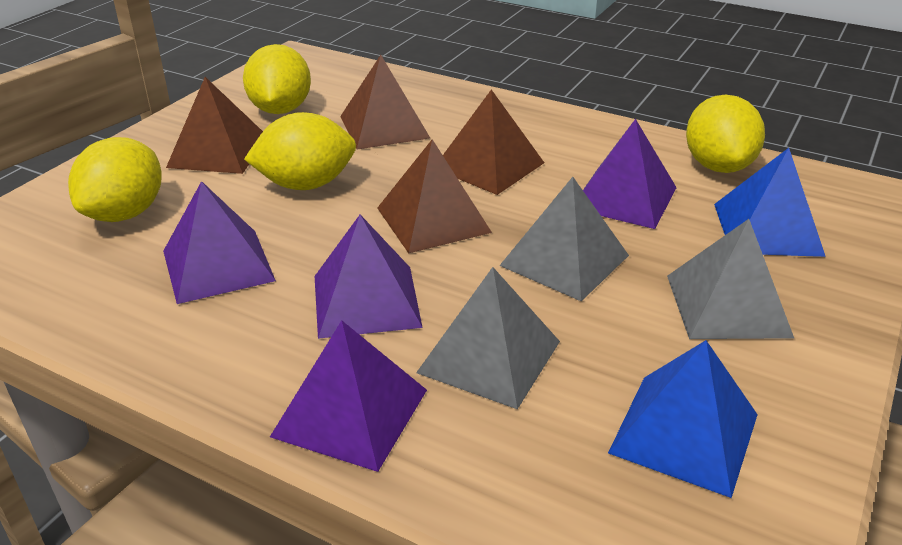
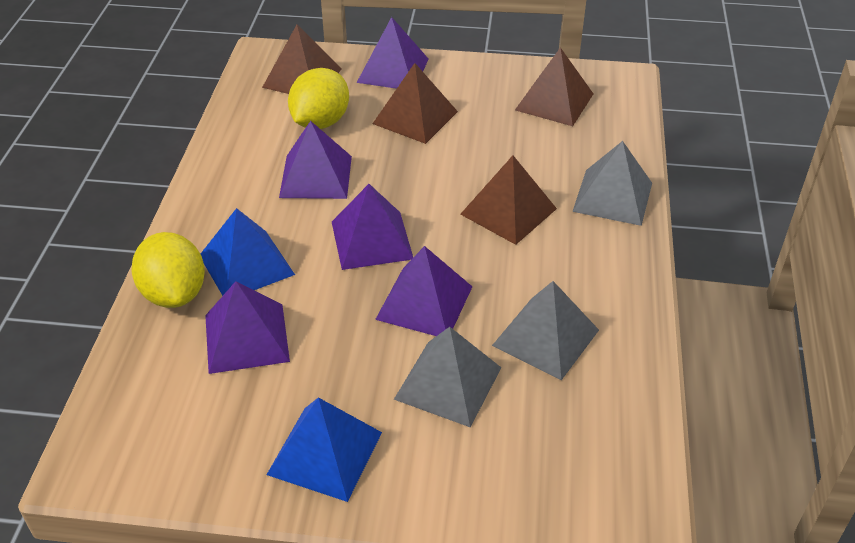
purple pyramid: 4 -> 5
yellow lemon: 4 -> 2

